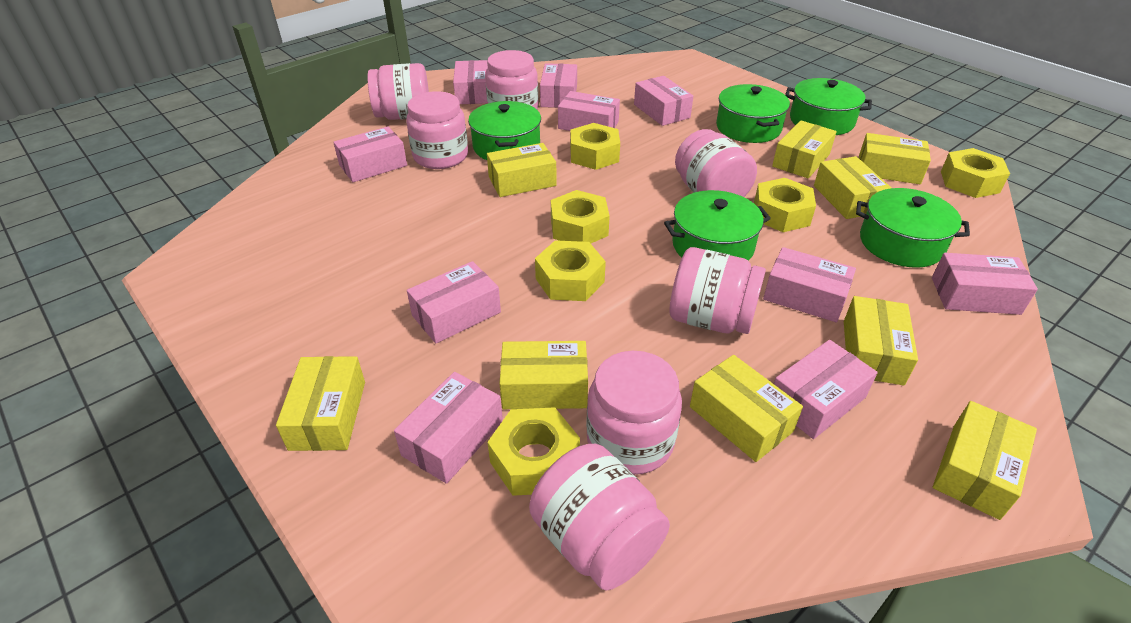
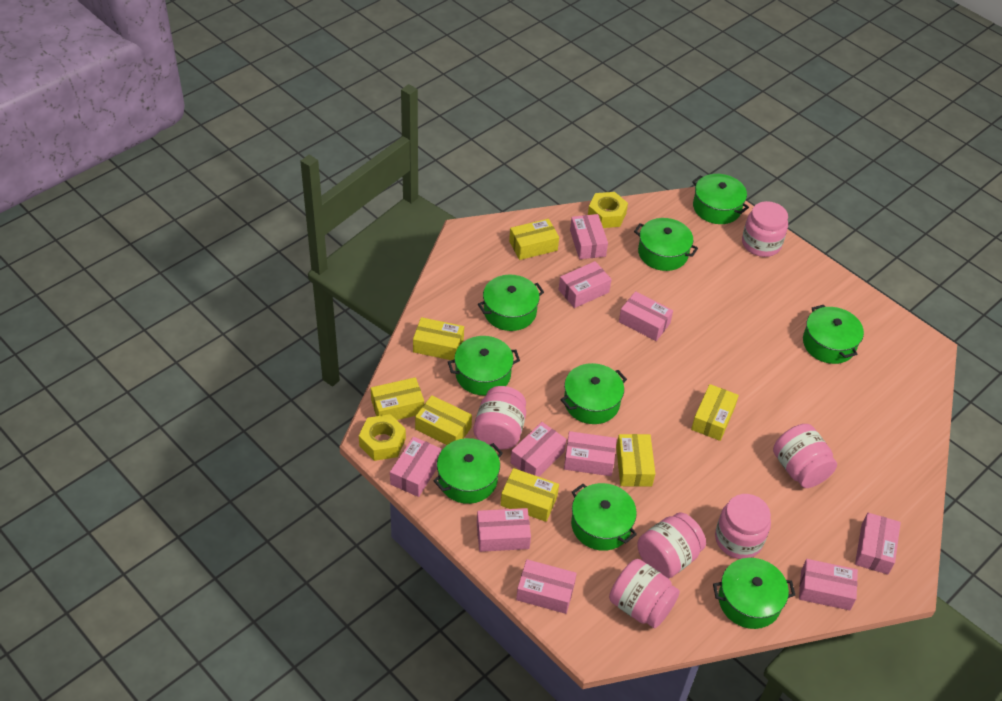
green pot: 5 -> 9
pink jar: 7 -> 6
yellow box: 9 -> 7
yellow nut: 6 -> 2

